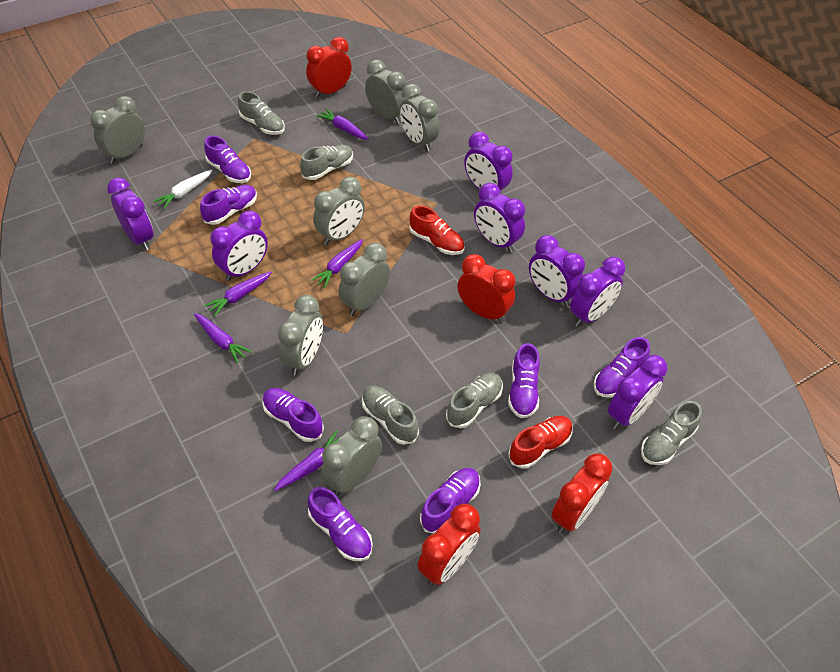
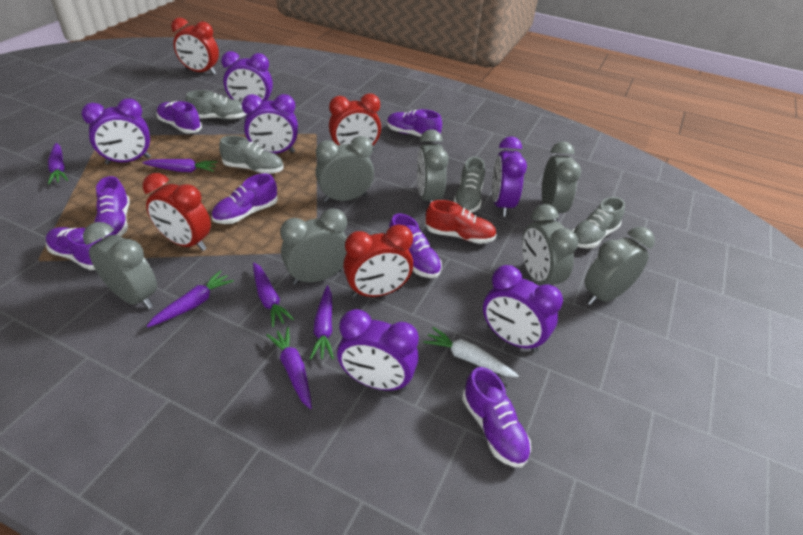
grey shoe: 5 -> 4
purple carrot: 5 -> 6
purple clock: 7 -> 6
red shoe: 2 -> 1

